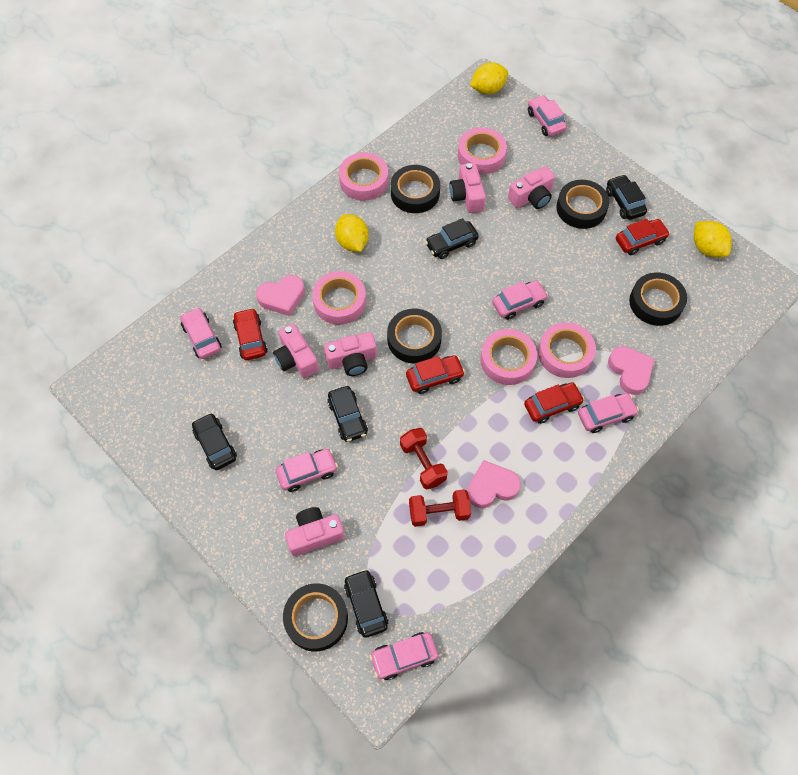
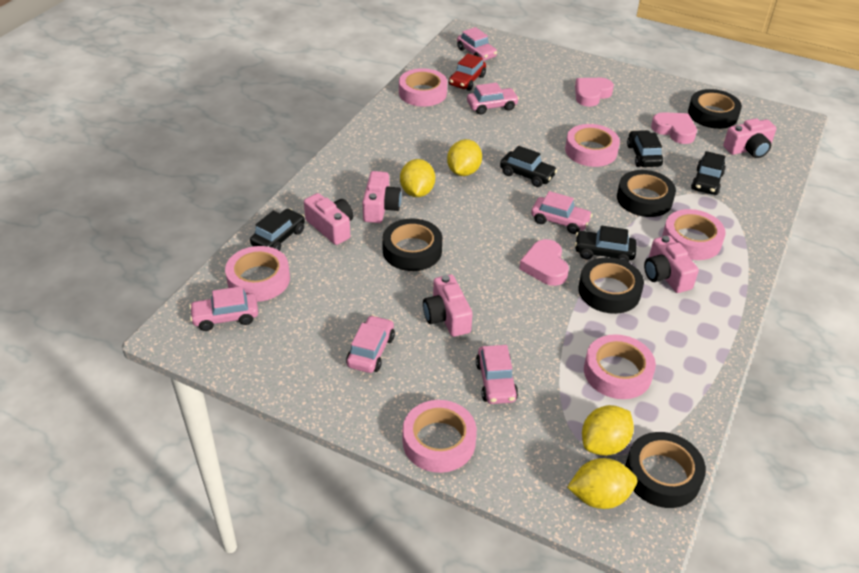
pink tape: 5 -> 6
red car: 4 -> 1
red dumbbell: 2 -> 0
yellow lemon: 3 -> 4

